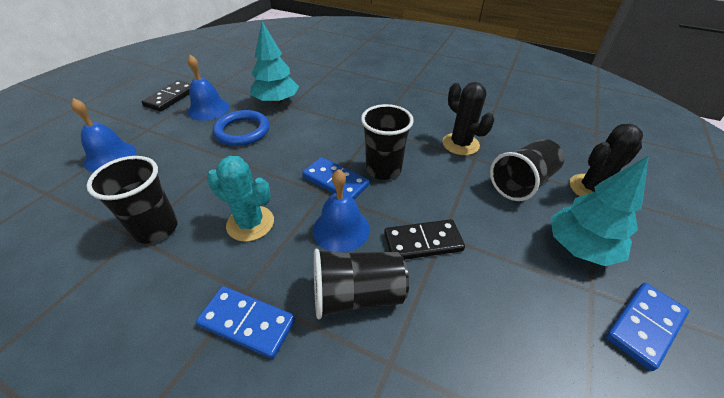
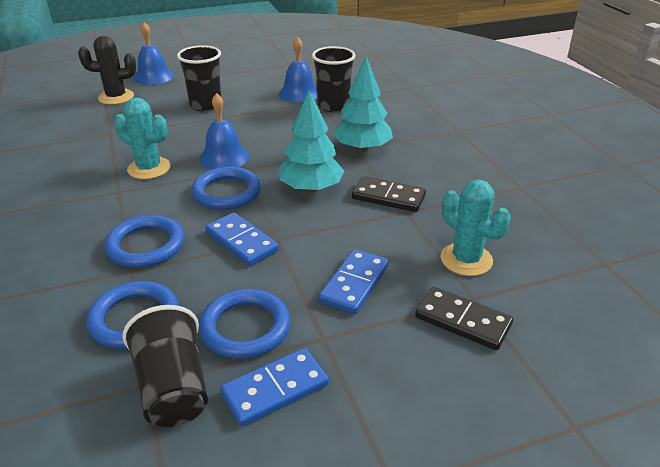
black cactus: 2 -> 1
black cup: 4 -> 3
blue ring: 1 -> 4
turquoise cactus: 1 -> 2

